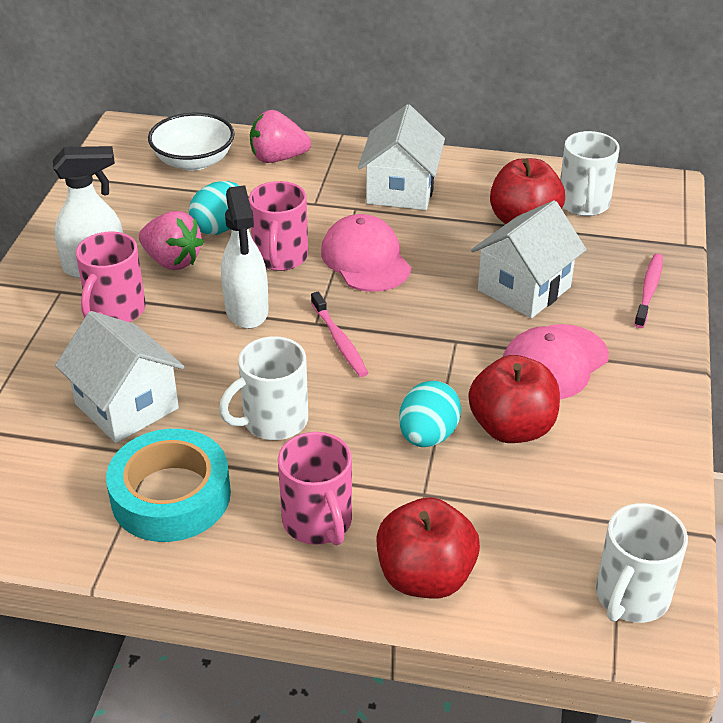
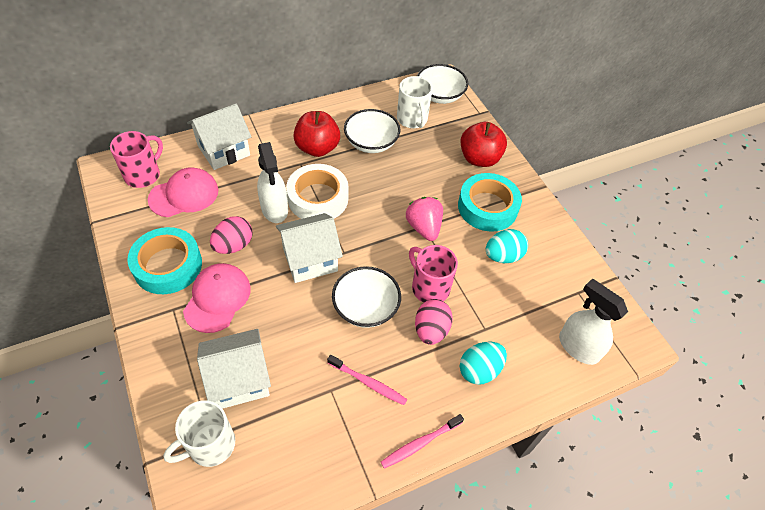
pink egg: 0 -> 2
pink mug: 3 -> 2
pink strawberry: 2 -> 1
red apple: 3 -> 2
turquoise tape: 1 -> 2
white bowl: 1 -> 3
white mug: 3 -> 2
white tape: 0 -> 1

